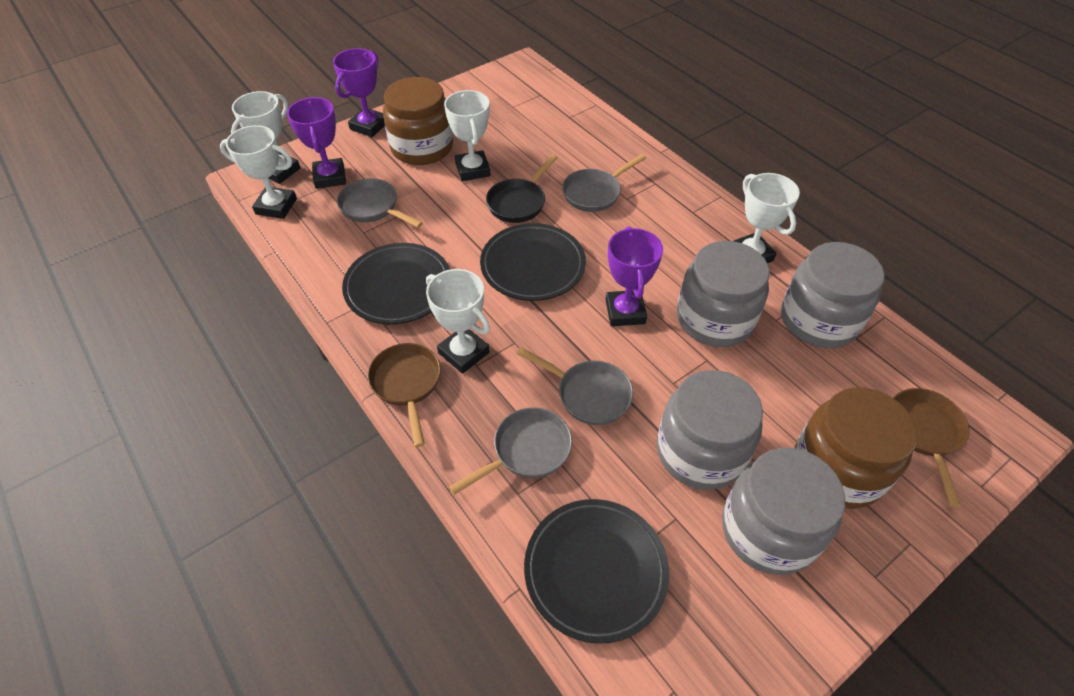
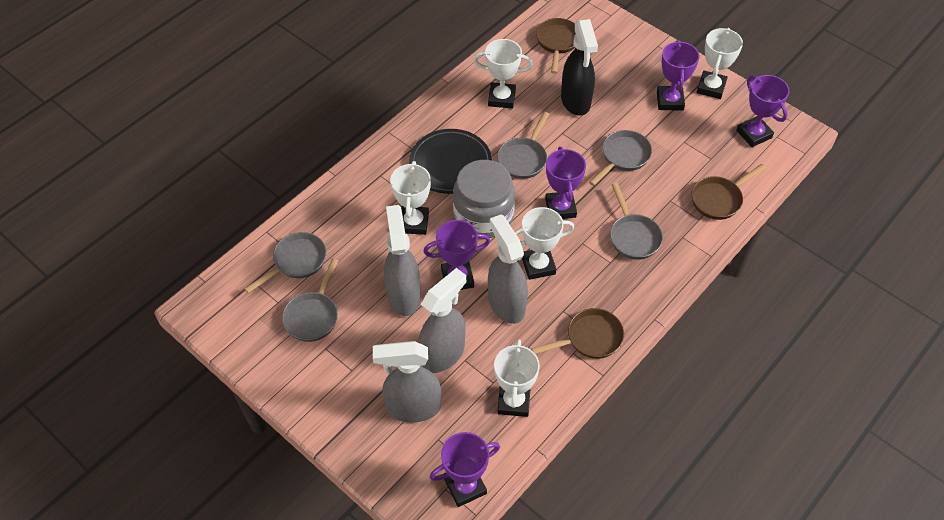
black pan: 1 -> 0
black plate: 3 -> 1
black spray bottle: 0 -> 1
brown jar: 2 -> 0
brown pan: 2 -> 3
grey jar: 4 -> 1
grey pan: 4 -> 5
grey spray bottle: 0 -> 4
purple trophy: 3 -> 5

